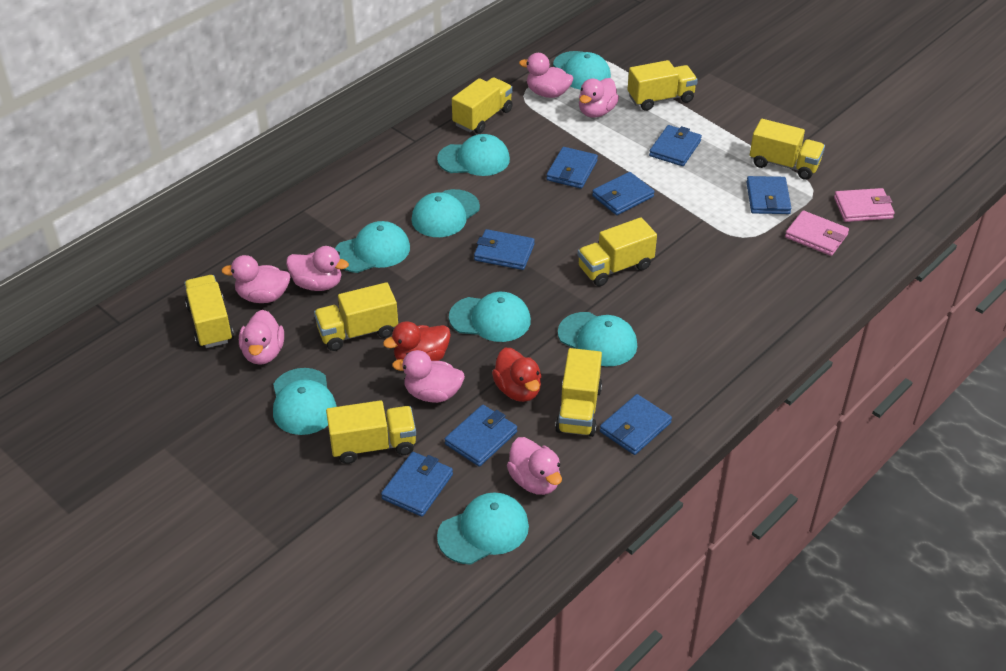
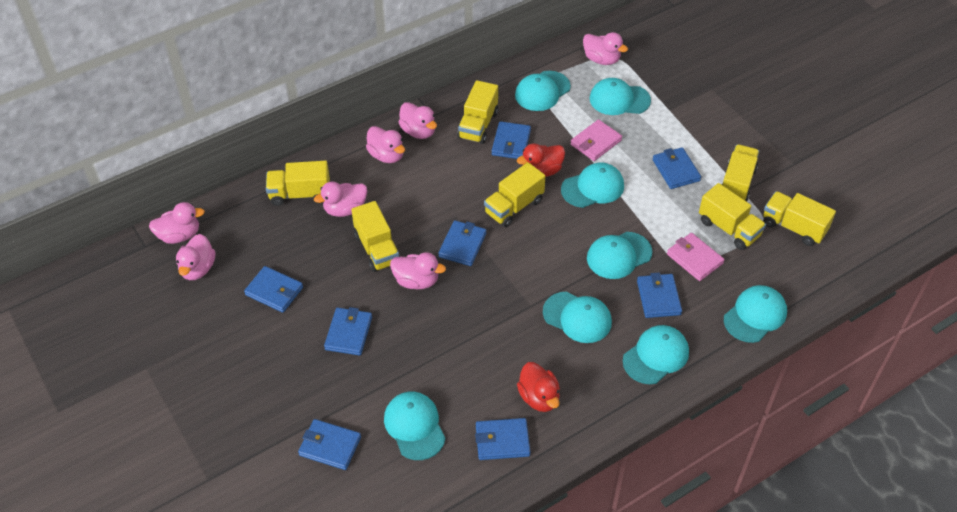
yellow truck: 8 -> 7

